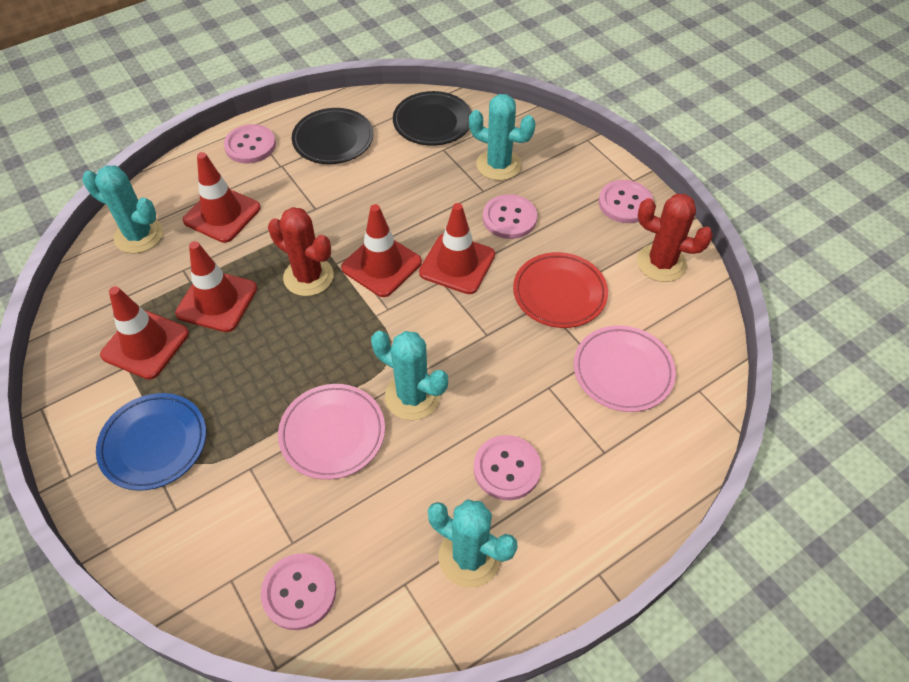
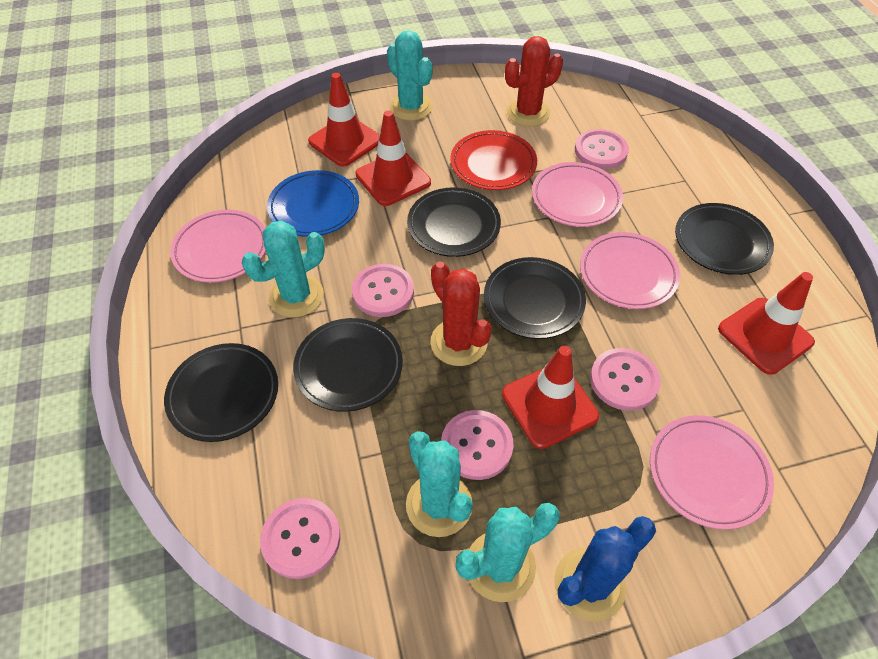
black plate: 2 -> 5
blue cactus: 0 -> 1
pink plate: 2 -> 4
red traffic cone: 5 -> 4

